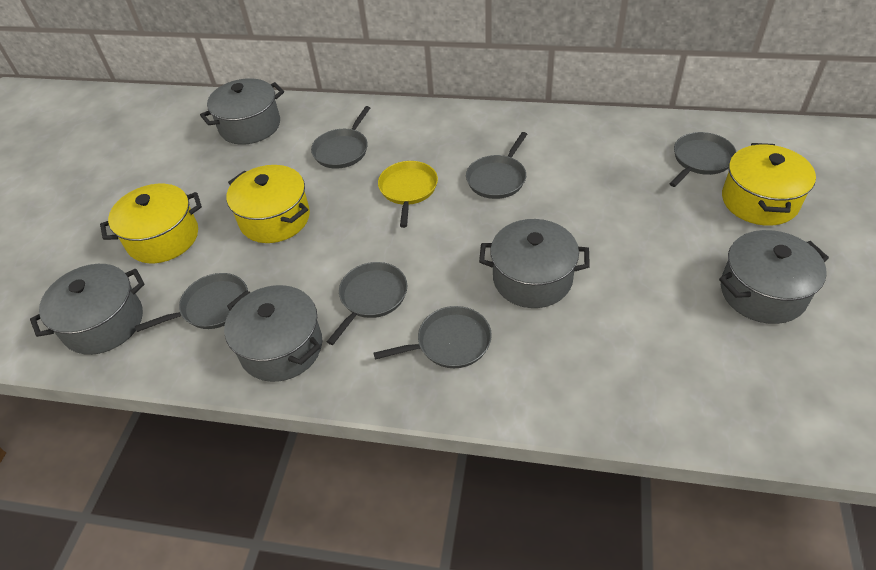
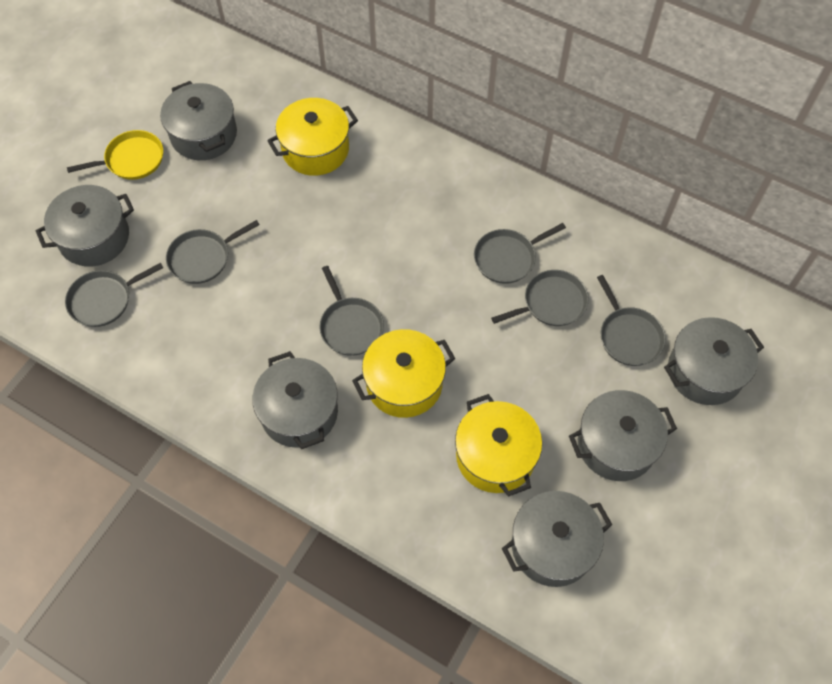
grey pot: 5 -> 6

